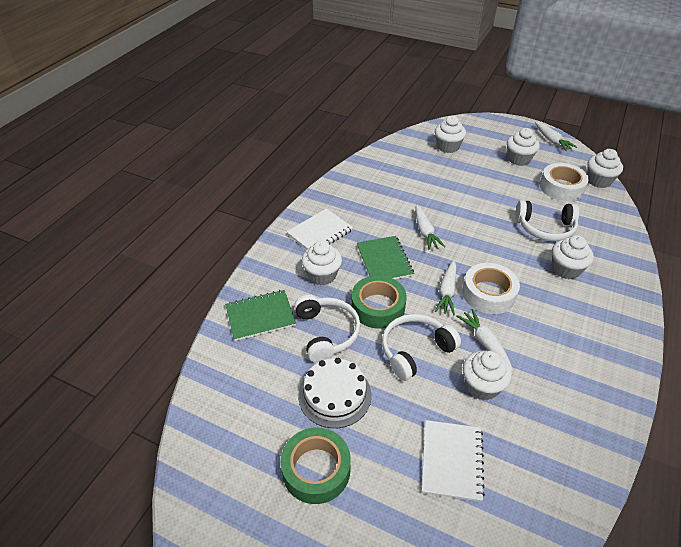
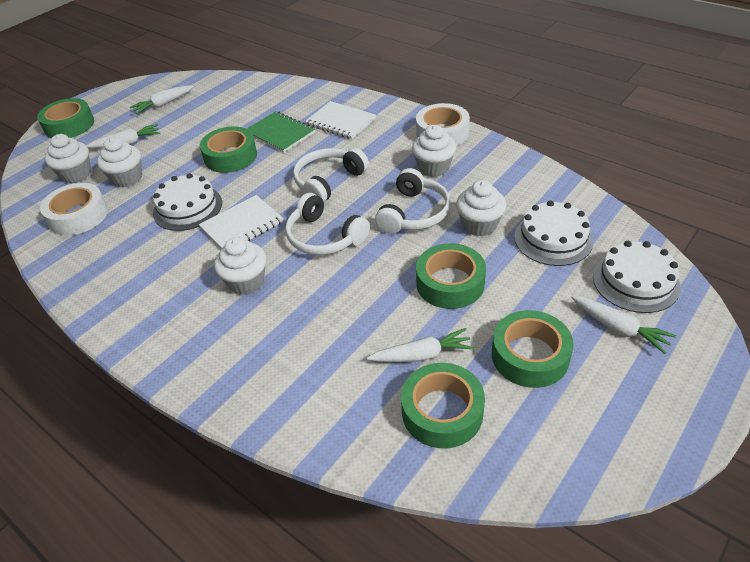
green notebook: 2 -> 1
green tape: 2 -> 5
white cake: 1 -> 3
white cupcake: 6 -> 5

